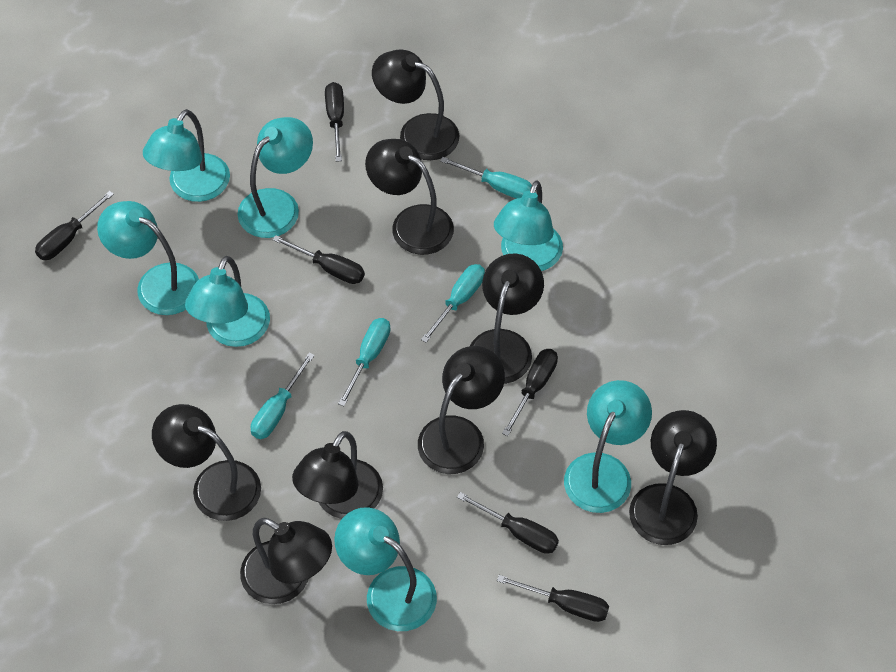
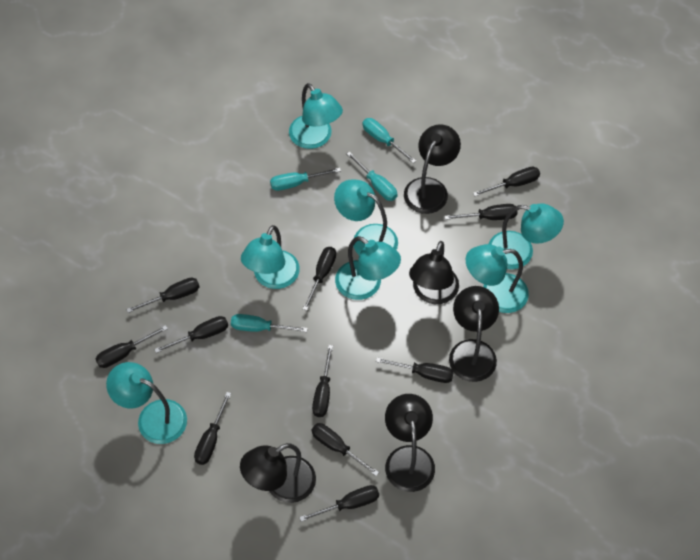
black lamp: 8 -> 5
black screwdriver: 6 -> 11

